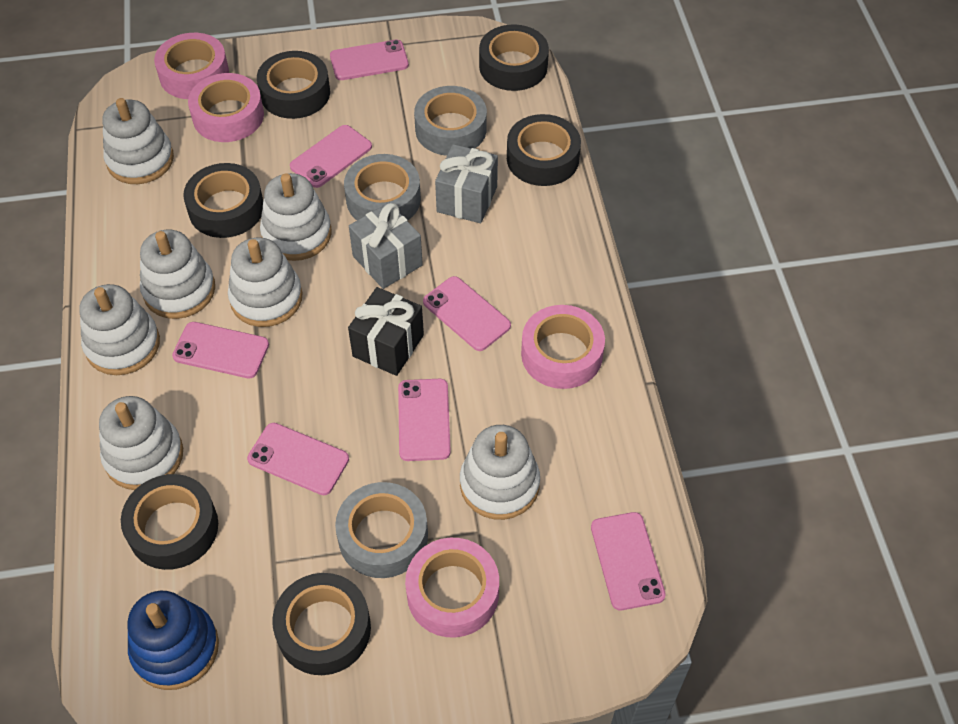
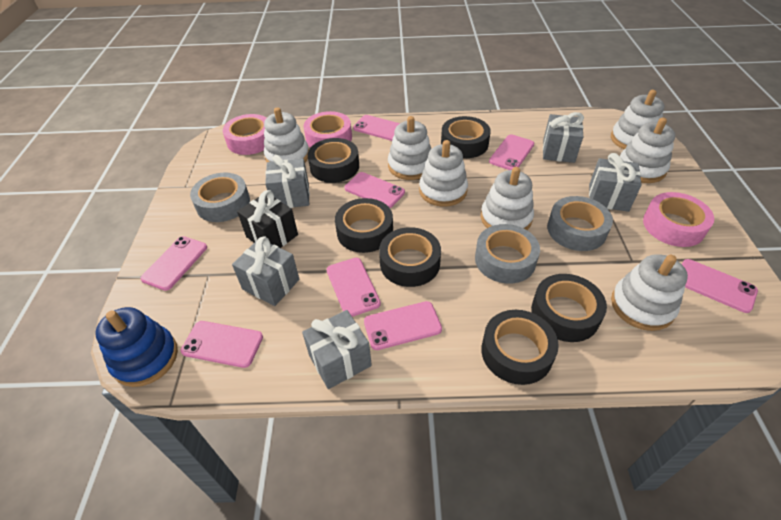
grey gift: 2 -> 5
pink phone: 7 -> 8
pink tape: 4 -> 3

